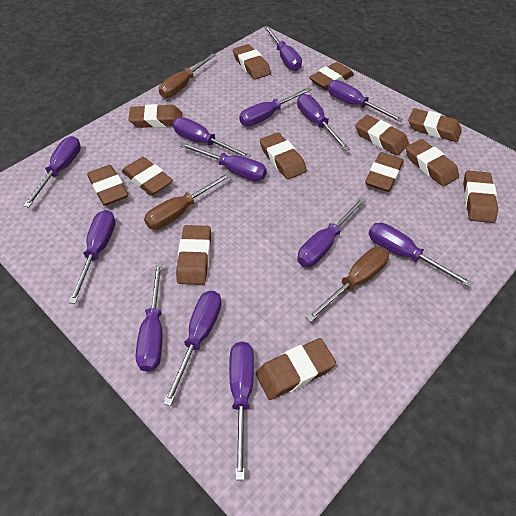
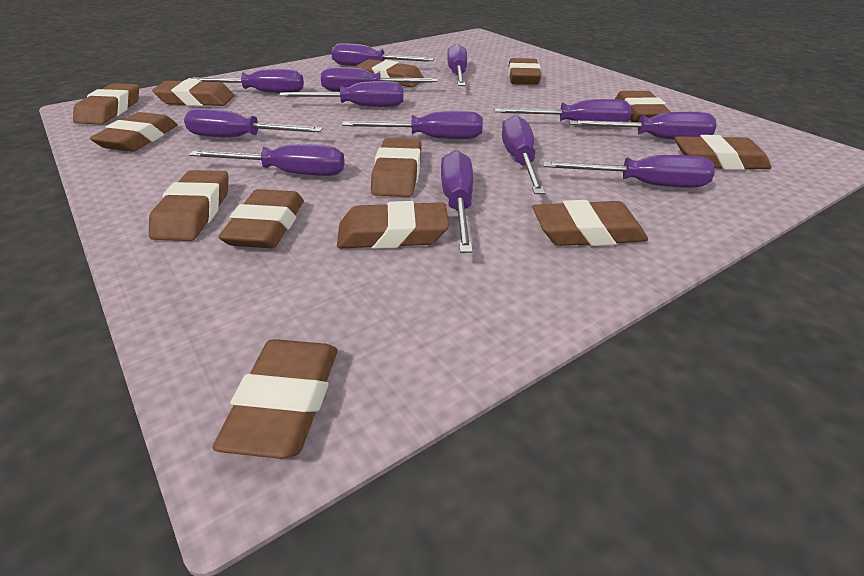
brown screwdriver: 3 -> 0

